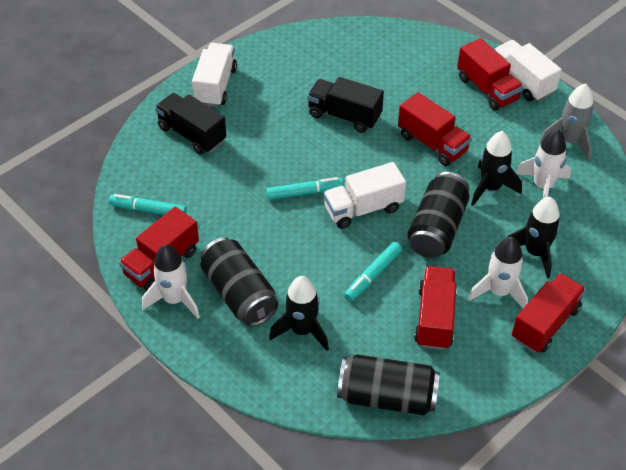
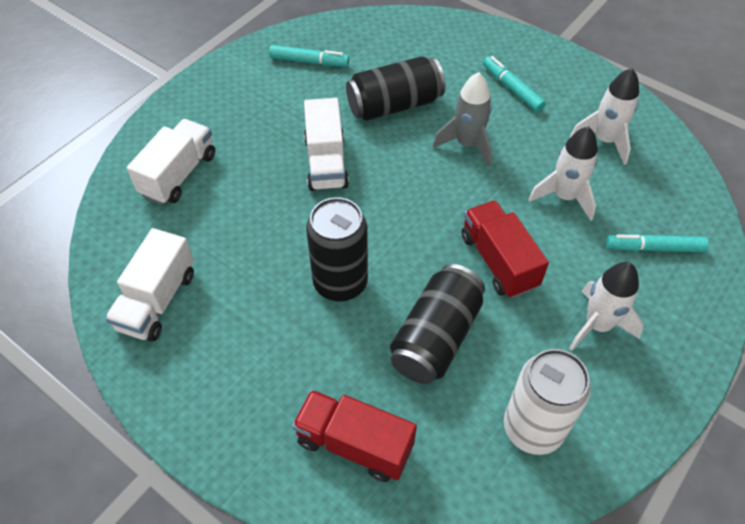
black rocket: 3 -> 0
black truck: 2 -> 0
red truck: 5 -> 2
white can: 0 -> 1

